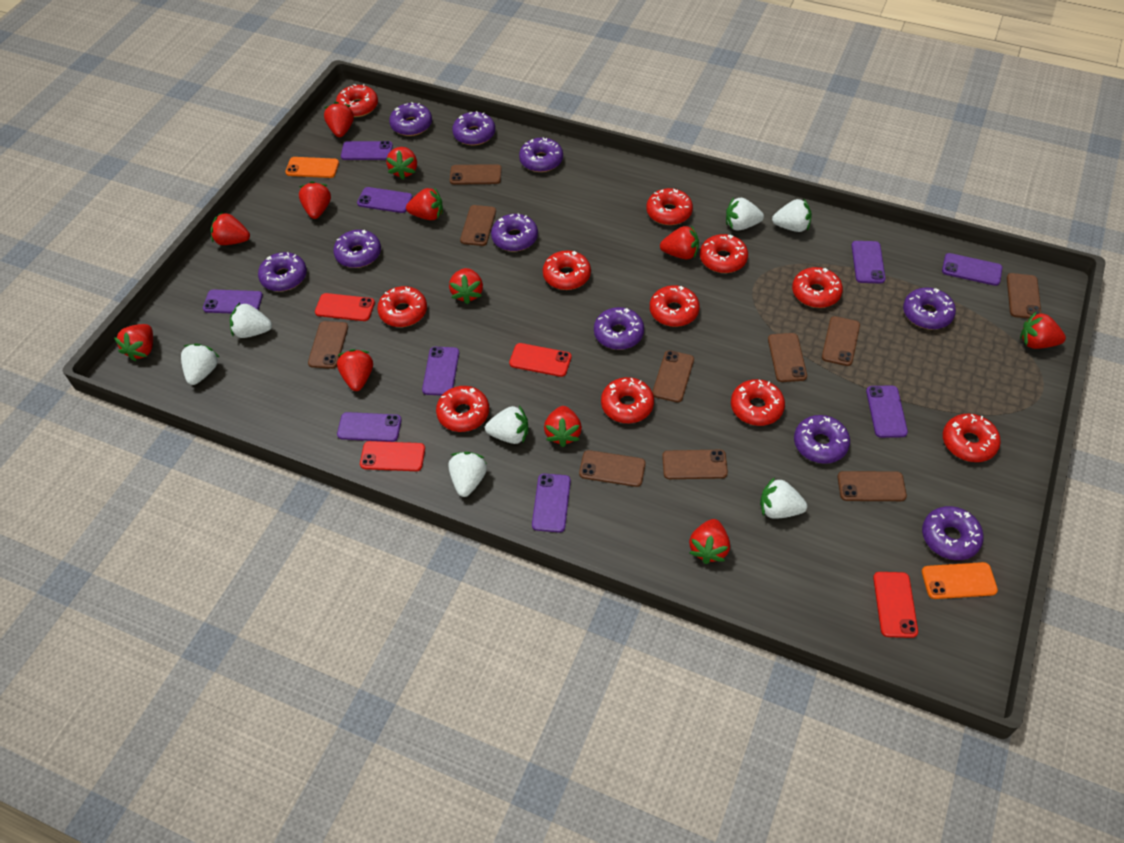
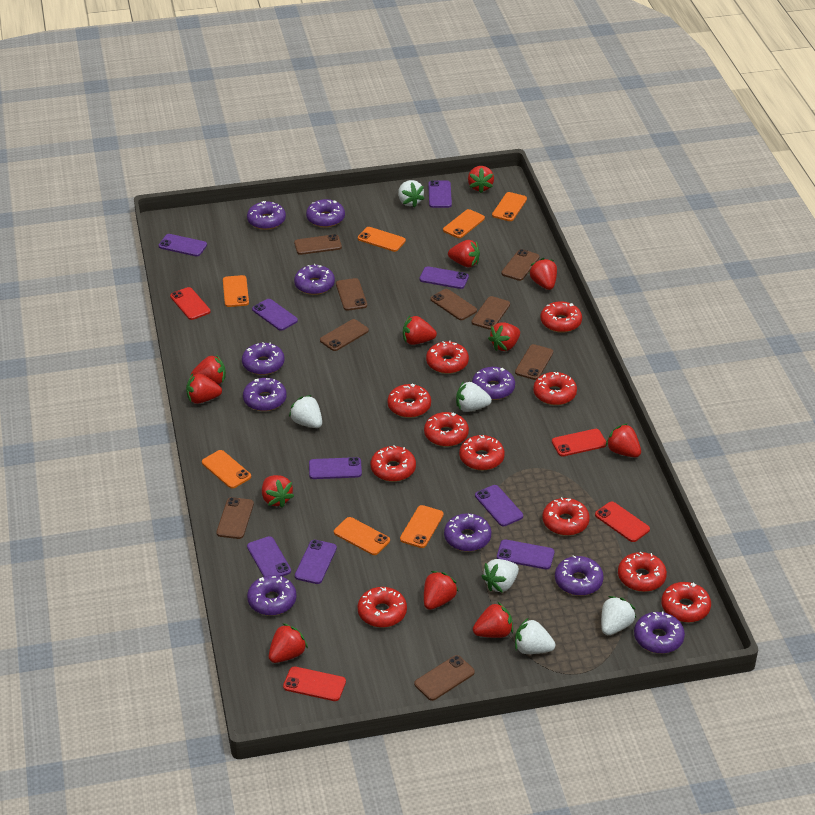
brown phone: 10 -> 9
orange phone: 2 -> 7
white strawberry: 7 -> 6

